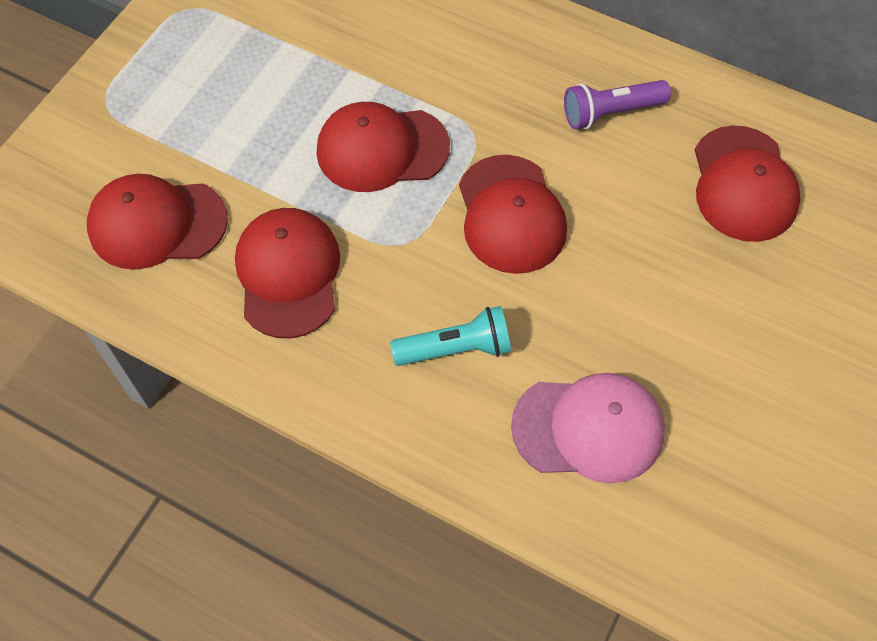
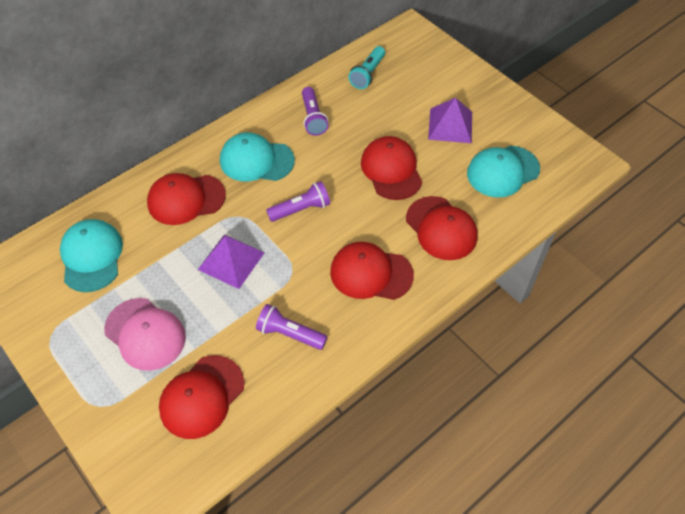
purple flashlight: 1 -> 3
purple pyramid: 0 -> 2
turquoise cap: 0 -> 3

